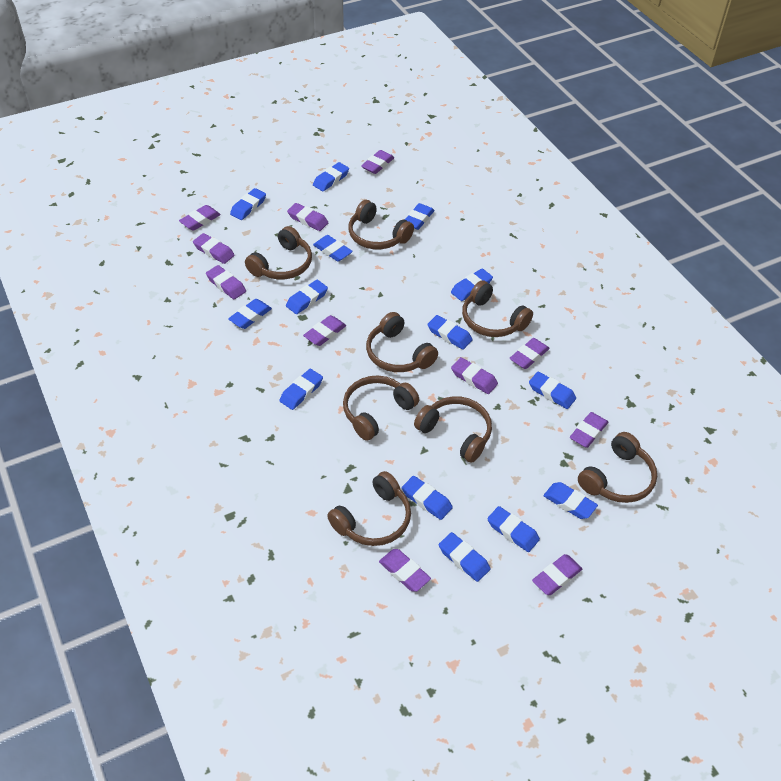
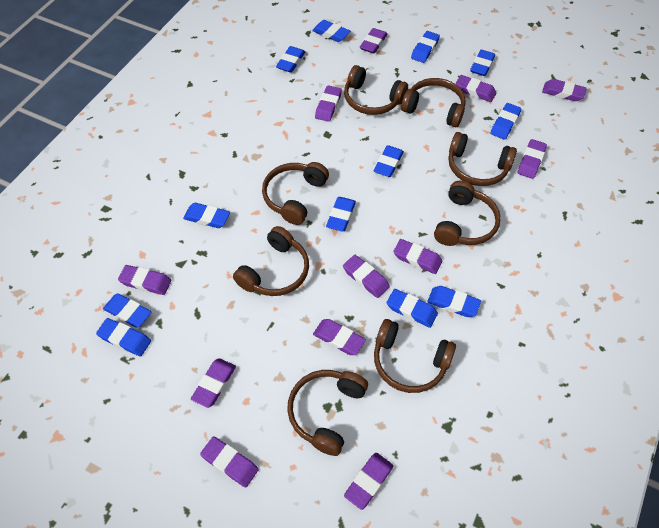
blue eraser: 14 -> 12
purple eraser: 11 -> 12

